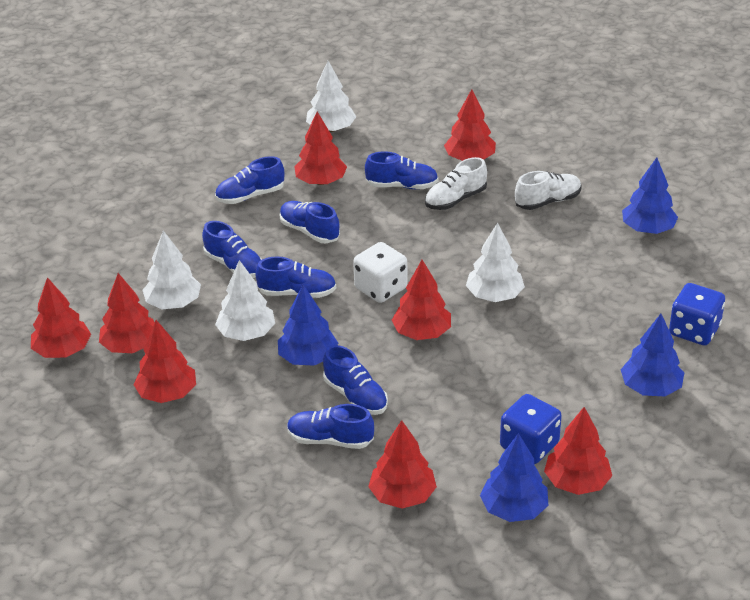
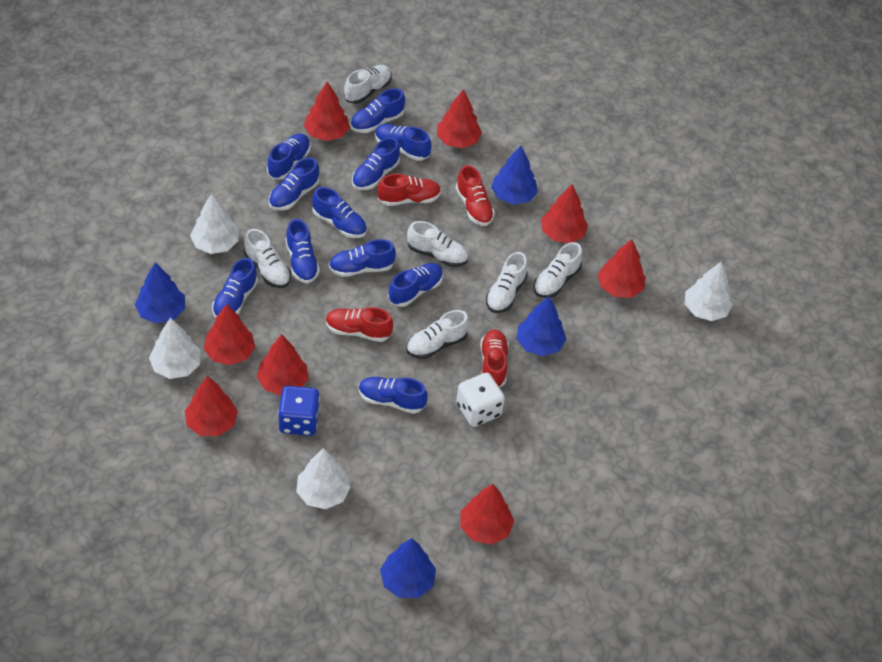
blue dice: 2 -> 1
blue shoe: 7 -> 11
red shoe: 0 -> 4
white shoe: 2 -> 6

